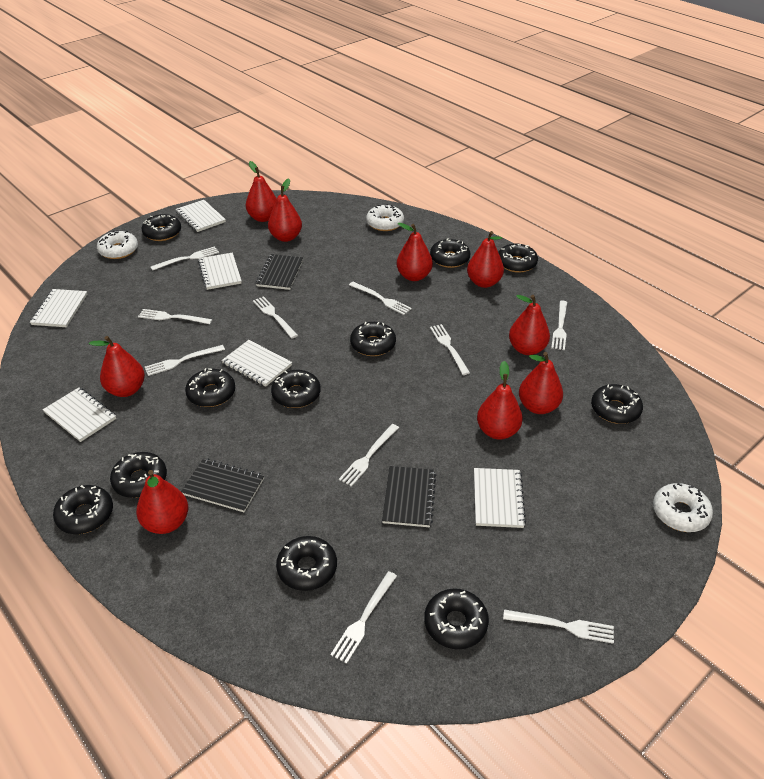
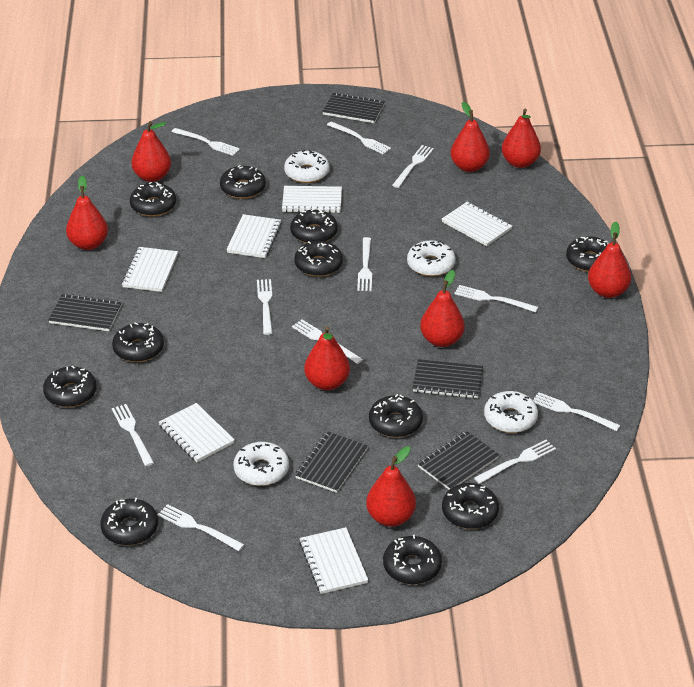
black notebook: 3 -> 5
red pear: 9 -> 8
white donut: 3 -> 4
white fork: 10 -> 11

